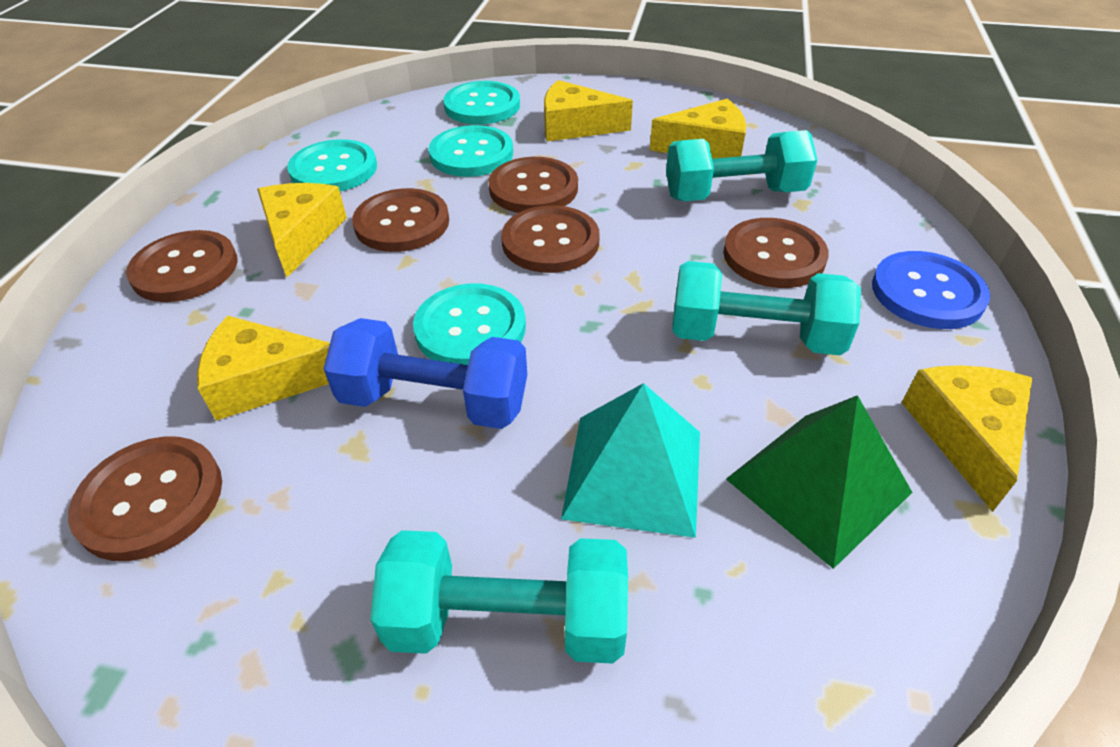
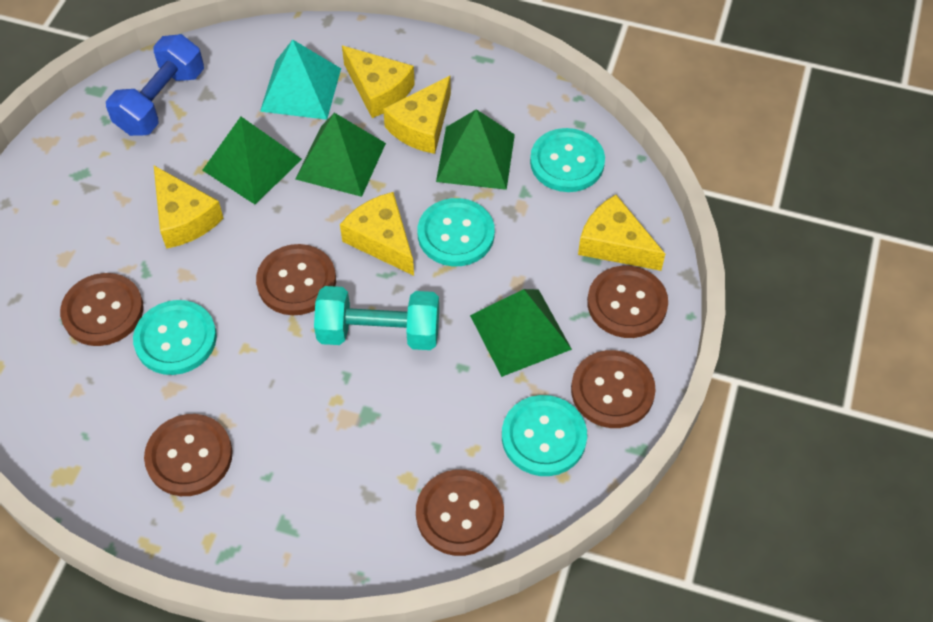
blue button: 1 -> 0
green pyramid: 1 -> 4
turquoise dumbbell: 3 -> 1

